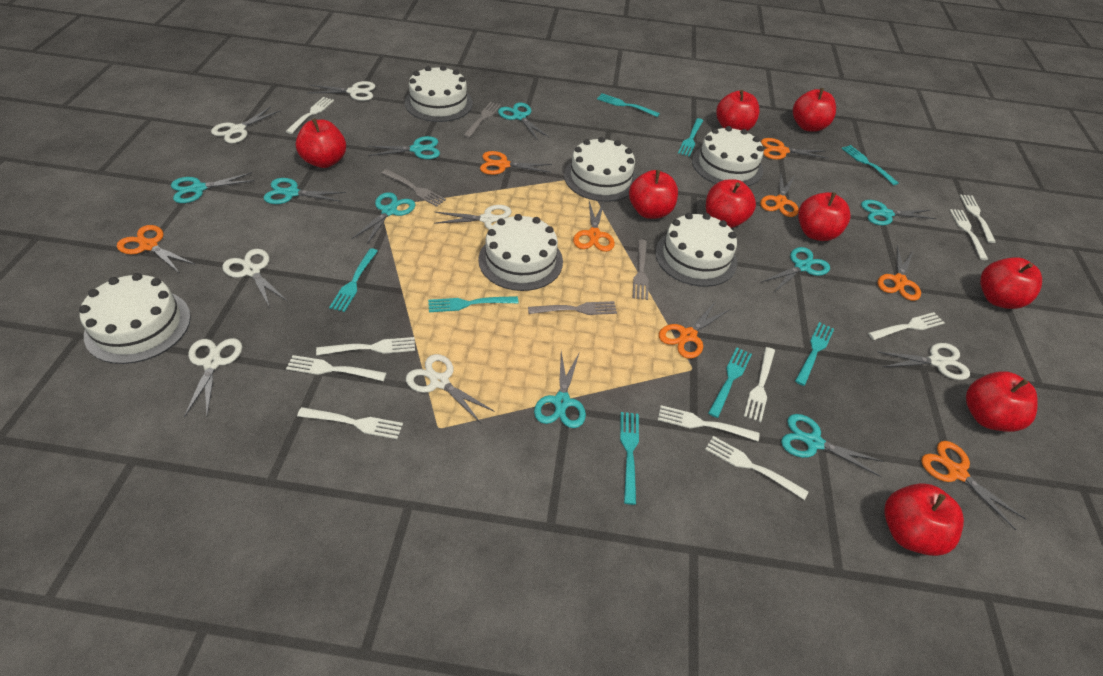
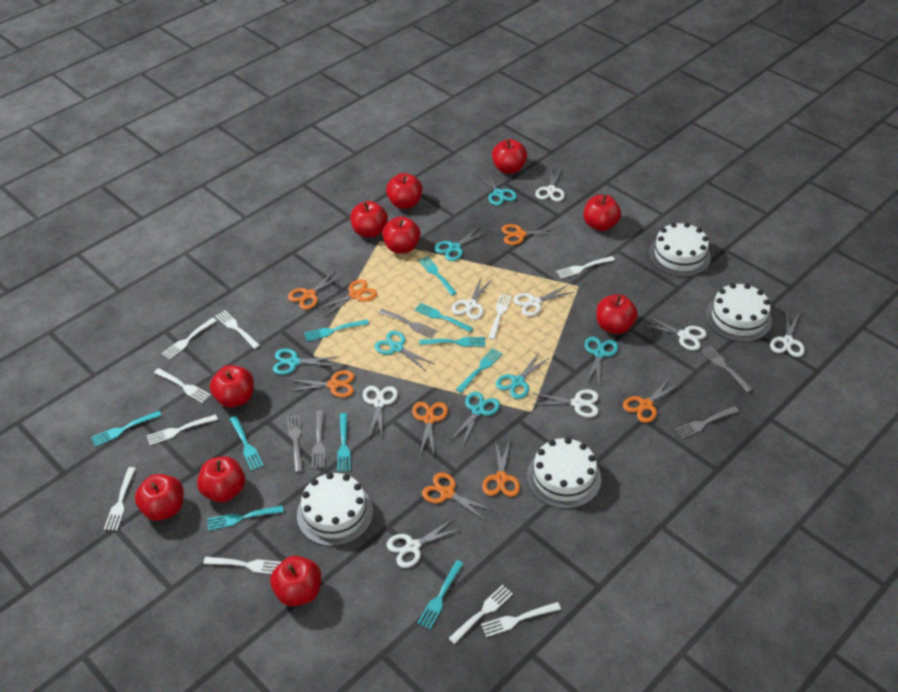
grey fork: 4 -> 5
red apple: 9 -> 10
turquoise fork: 8 -> 10
turquoise scissors: 9 -> 7
white cake: 6 -> 4
white scissors: 7 -> 8

